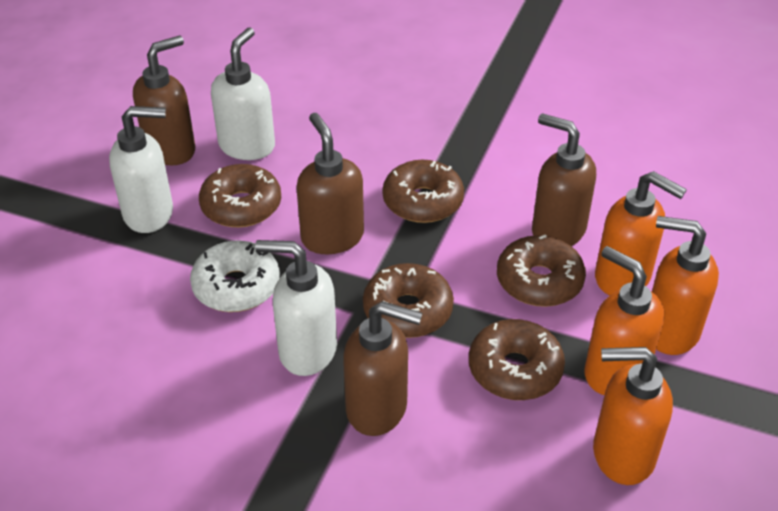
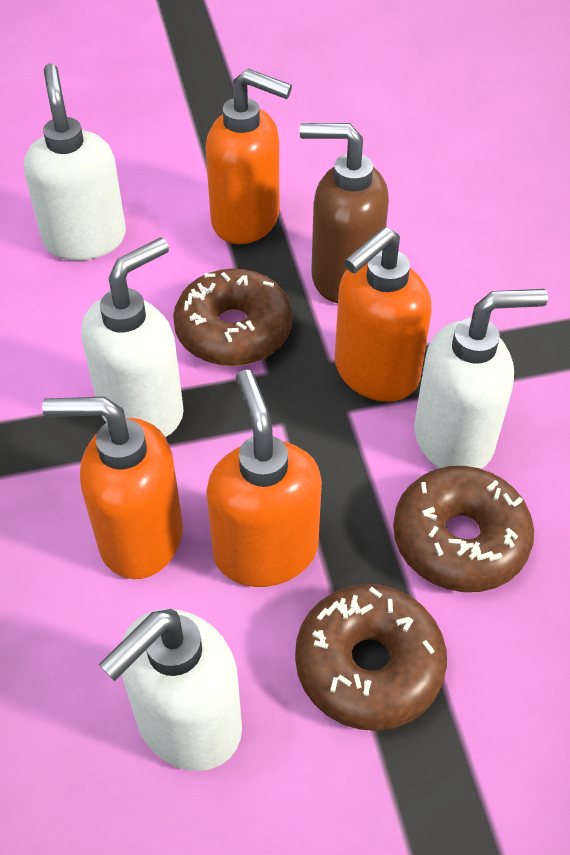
brown donut: 5 -> 3
brown soap dispenser: 4 -> 1
white donut: 1 -> 0
white soap dispenser: 3 -> 4

